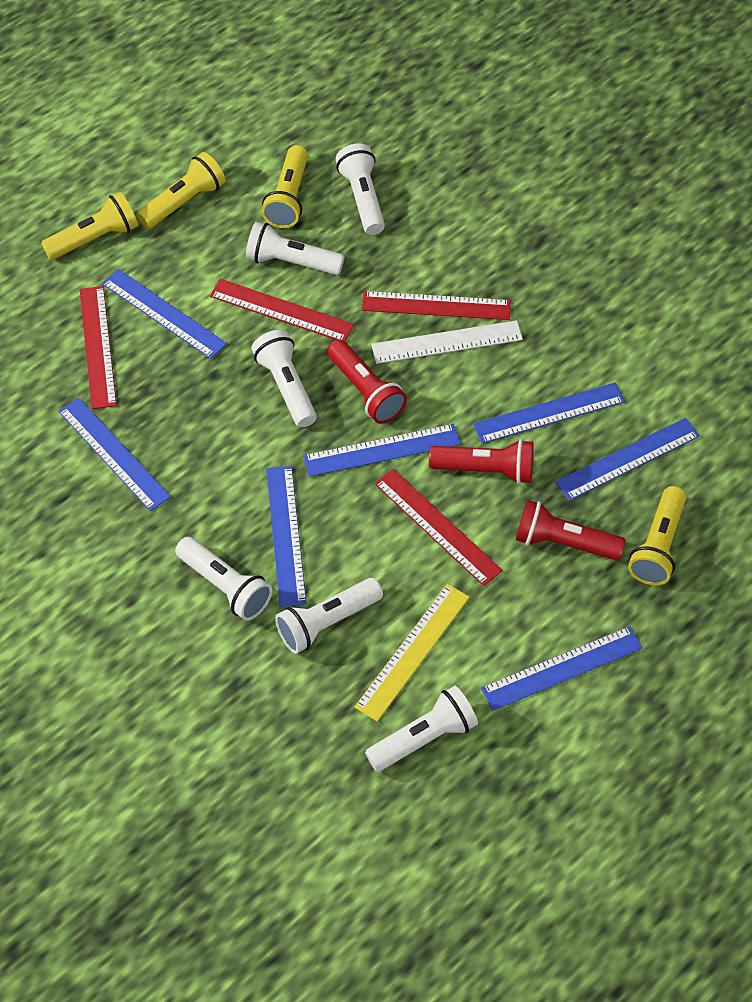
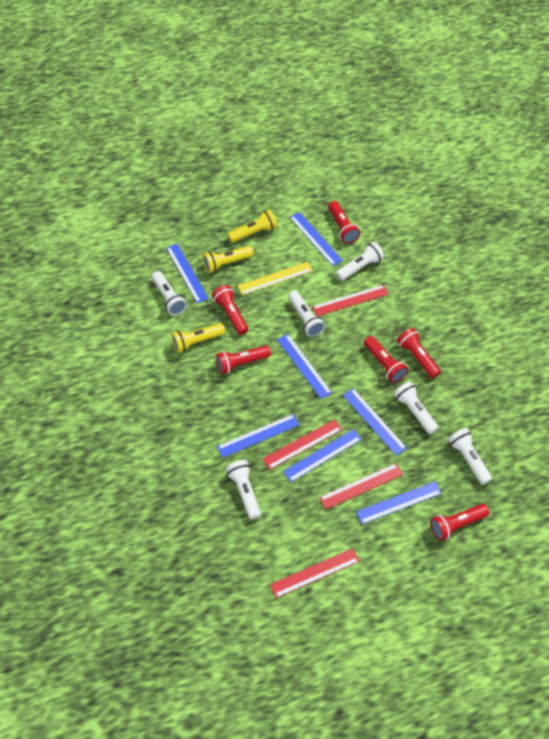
red flashlight: 3 -> 6
white ruler: 1 -> 0
yellow flashlight: 4 -> 3

